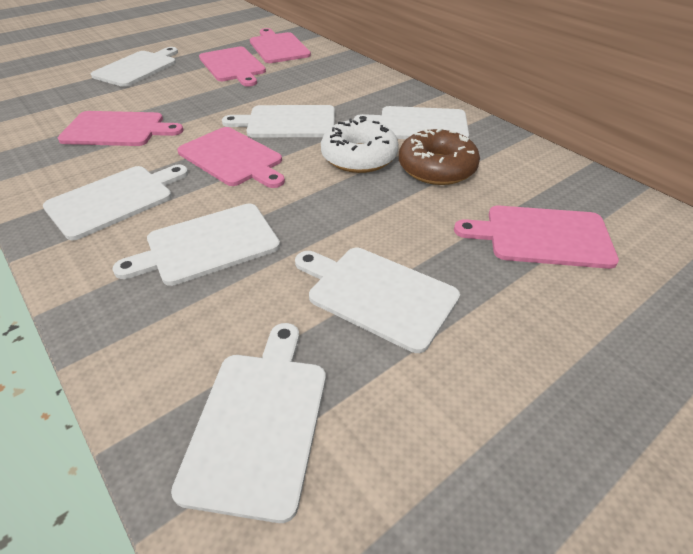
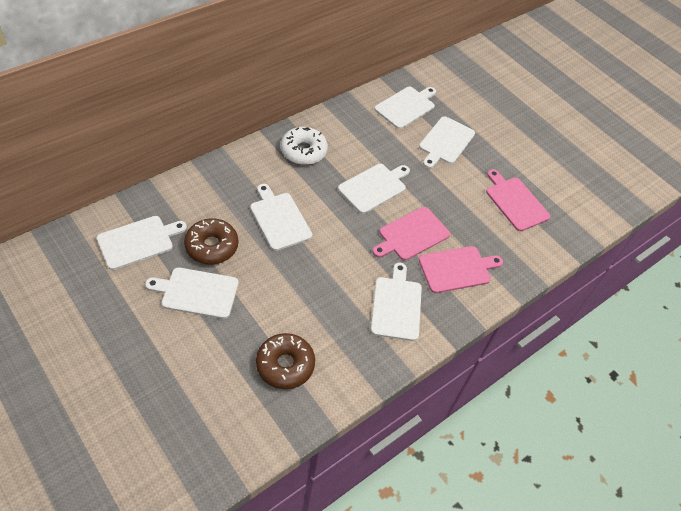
brown donut: 1 -> 2
pink cutting board: 5 -> 3

